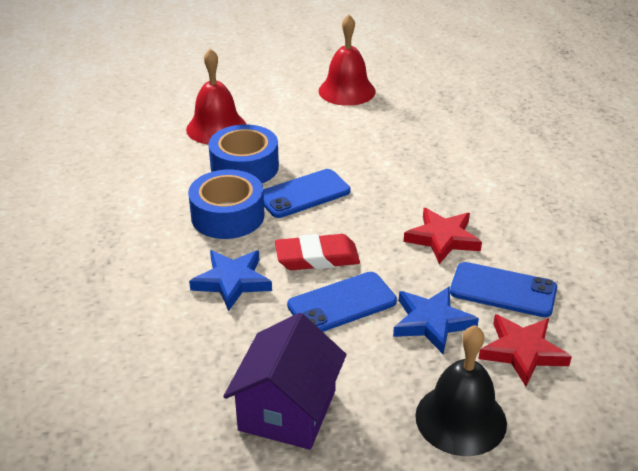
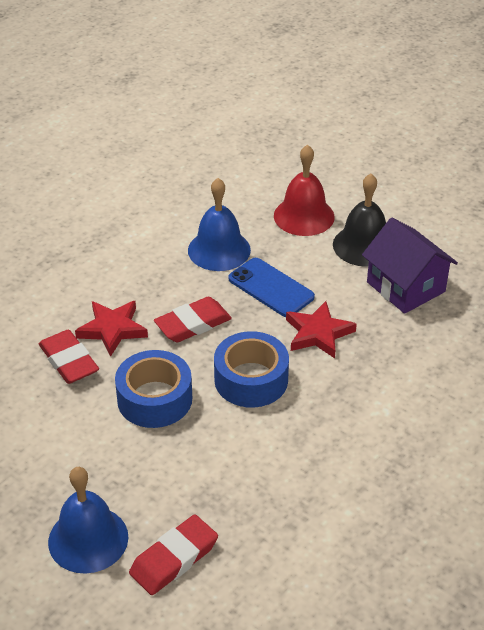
blue bell: 0 -> 2
blue phone: 3 -> 1
blue star: 2 -> 0
red bell: 2 -> 1
red eraser: 1 -> 3

